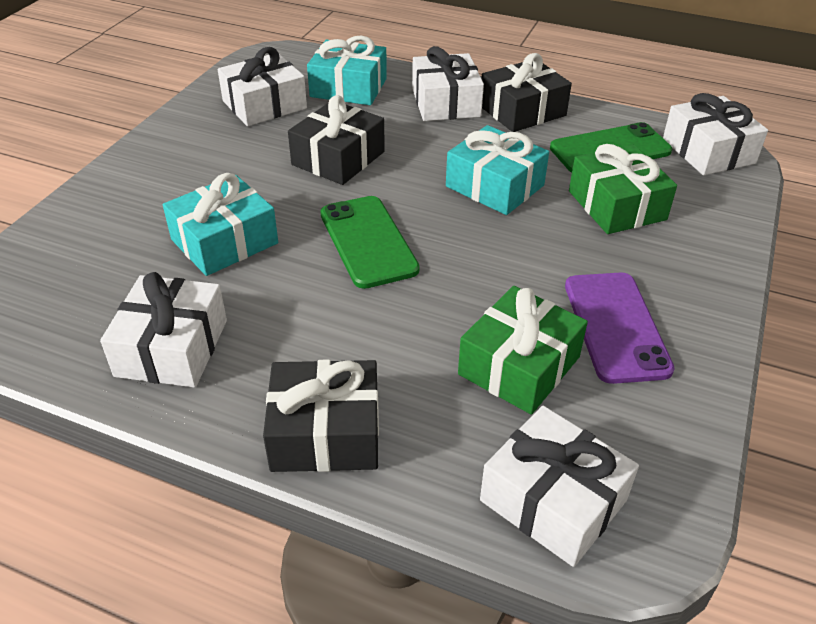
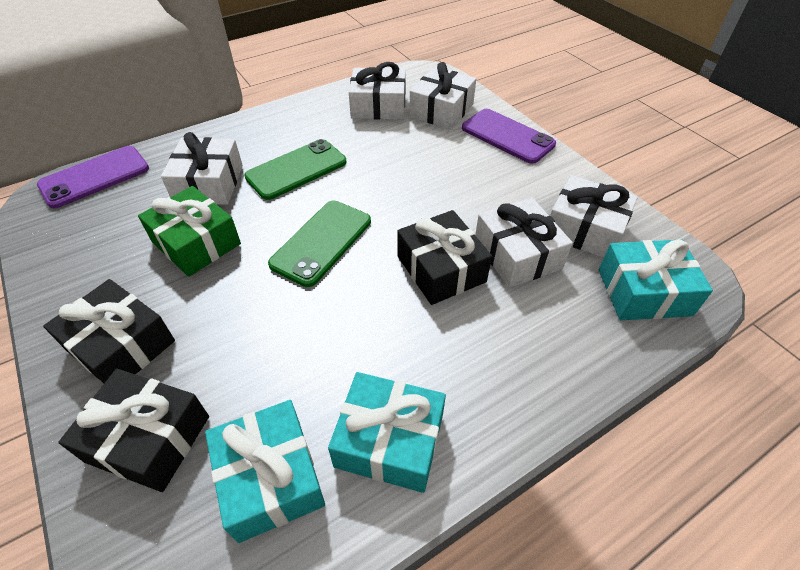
green gift: 2 -> 1
purple phone: 1 -> 2

